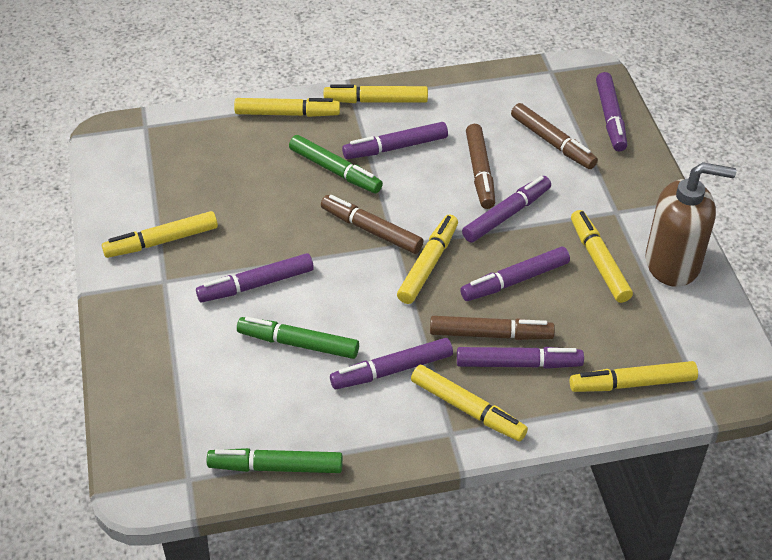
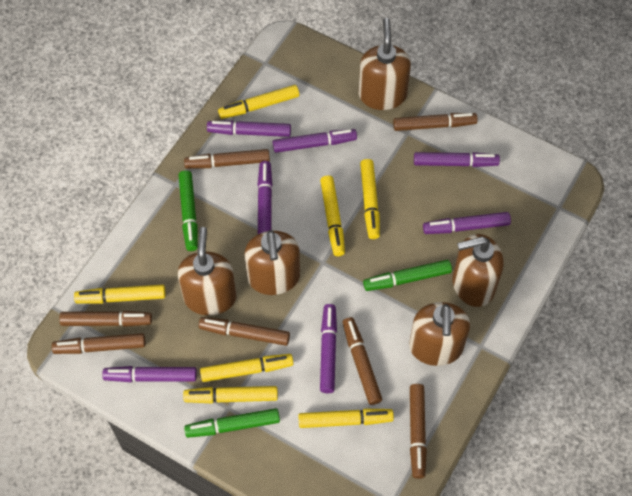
brown marker: 4 -> 7
brown soap dispenser: 1 -> 5

